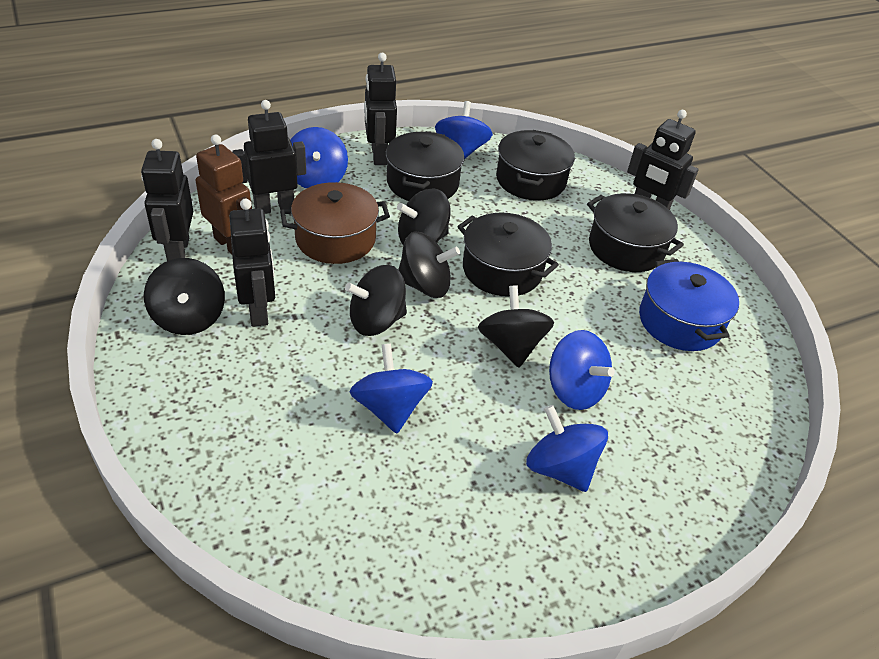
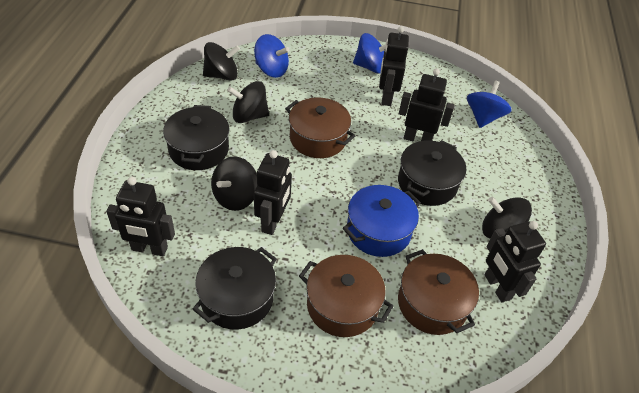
black pot: 4 -> 3
black spinning top: 5 -> 4
blue spinning top: 5 -> 3
brown pot: 1 -> 3
brown robot: 1 -> 0

